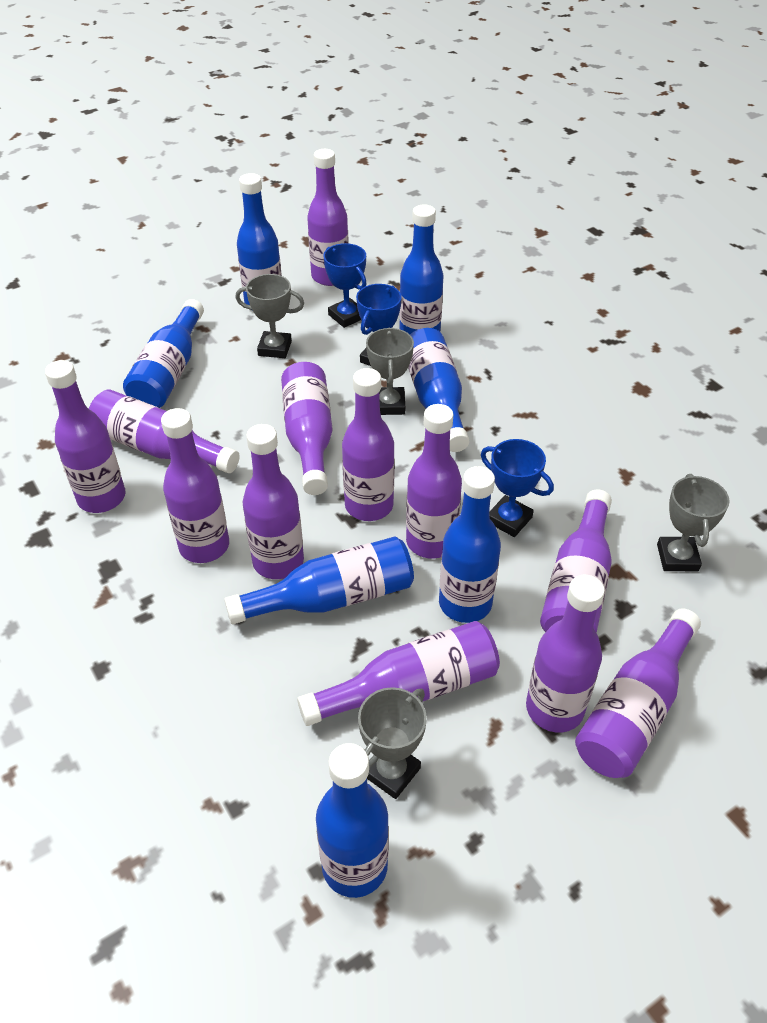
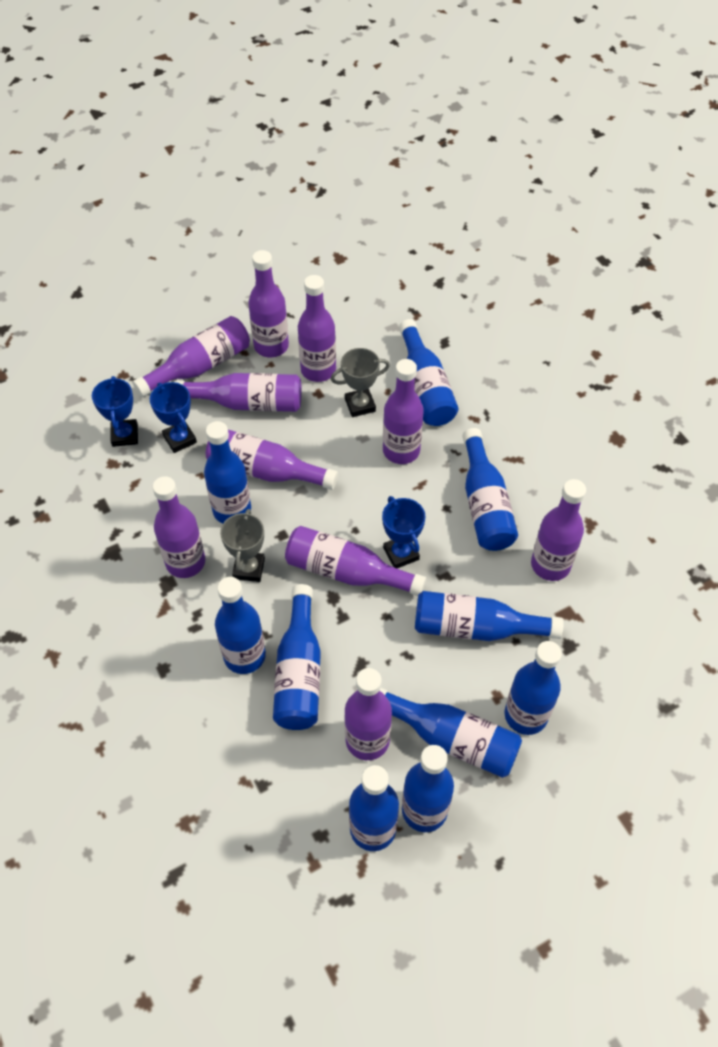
blue bottle: 7 -> 10
grey trophy: 4 -> 2
purple bottle: 12 -> 10

